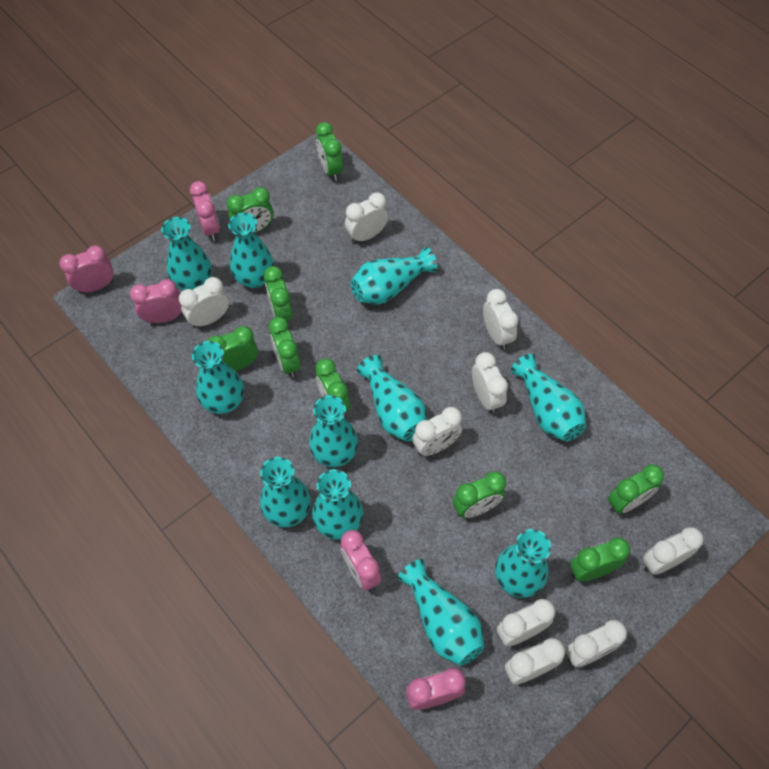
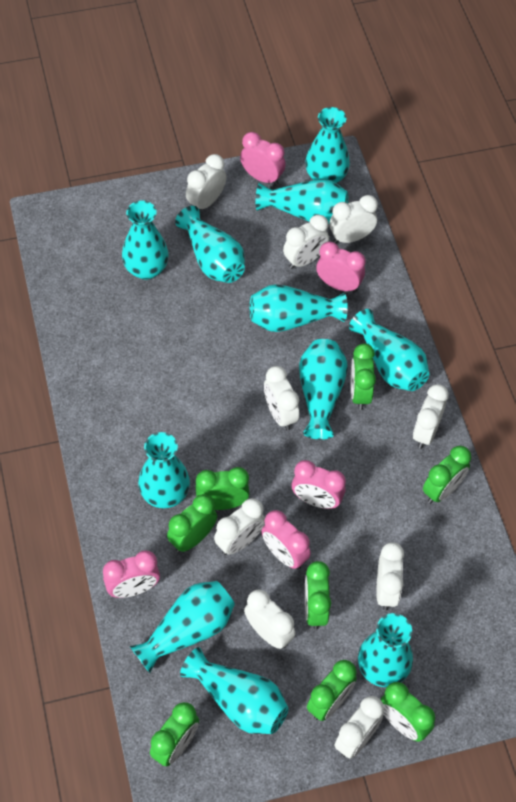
green clock: 9 -> 8

